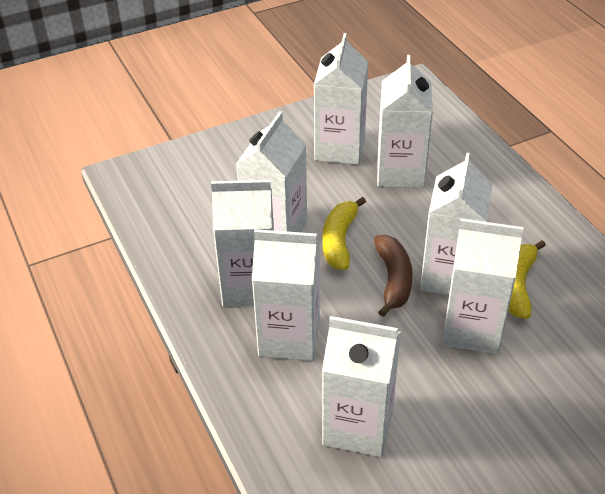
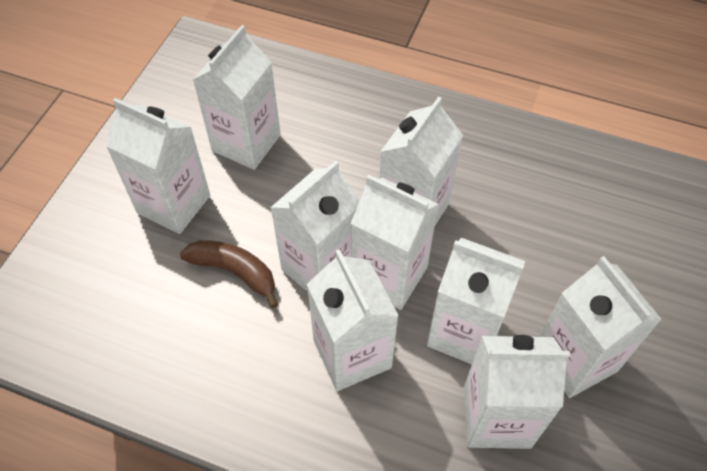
white carton: 8 -> 9
yellow banana: 2 -> 0

